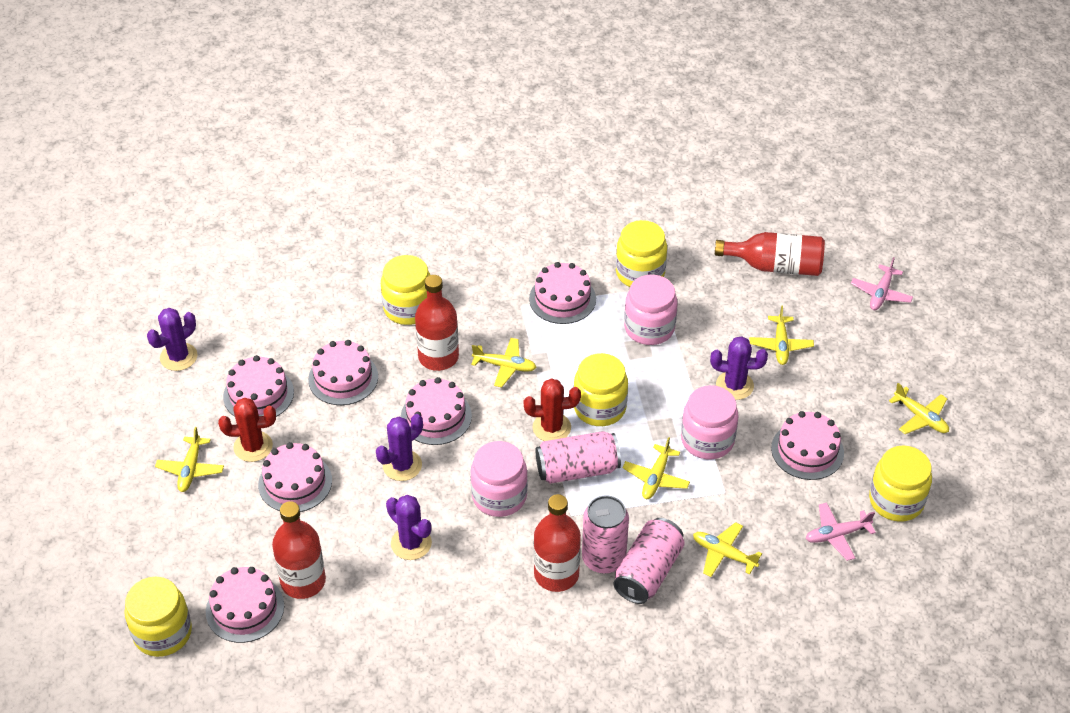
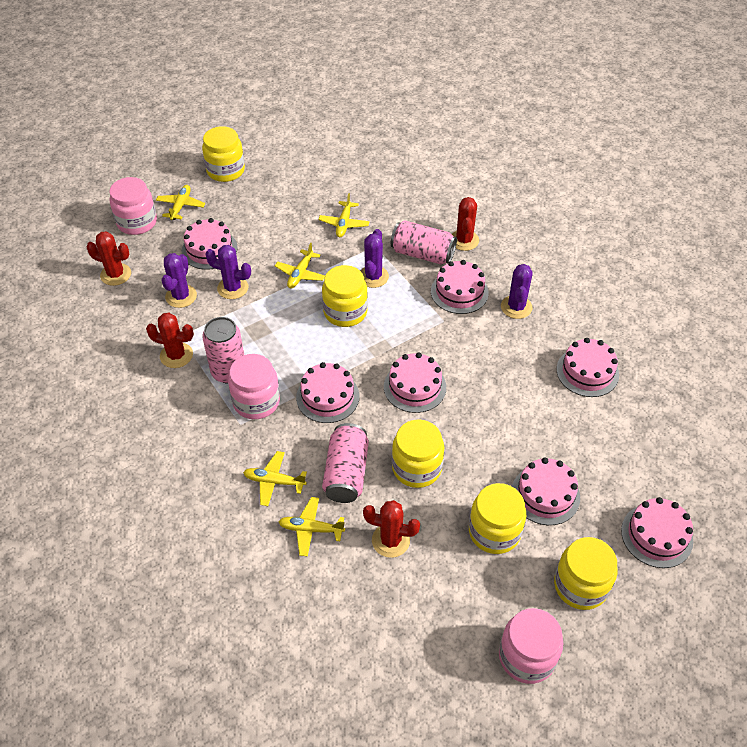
pink plane: 2 -> 0
red bottle: 4 -> 0
red cactus: 2 -> 4
yellow plane: 6 -> 5

